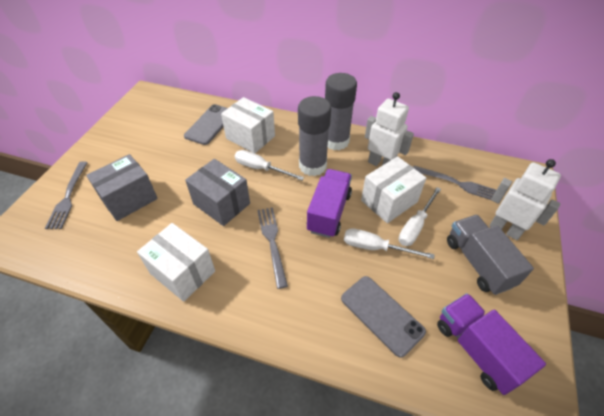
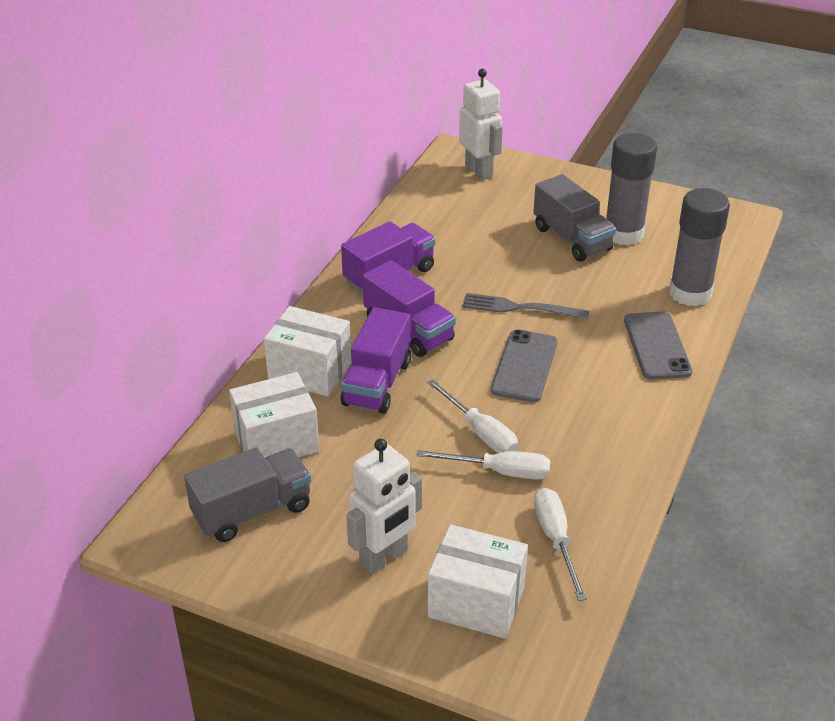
grey box: 2 -> 0
grey fork: 3 -> 1
grey truck: 1 -> 2
purple truck: 2 -> 3

